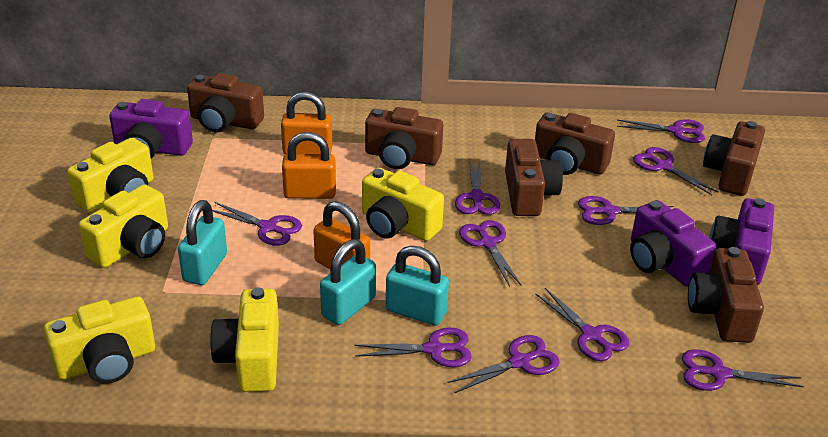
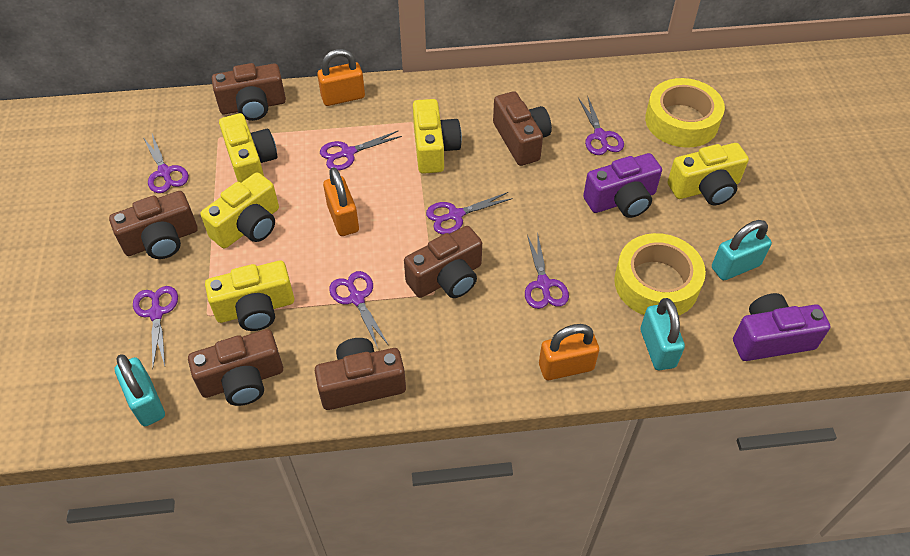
purple camera: 3 -> 2
purple scissors: 10 -> 7
yellow tape: 0 -> 2

